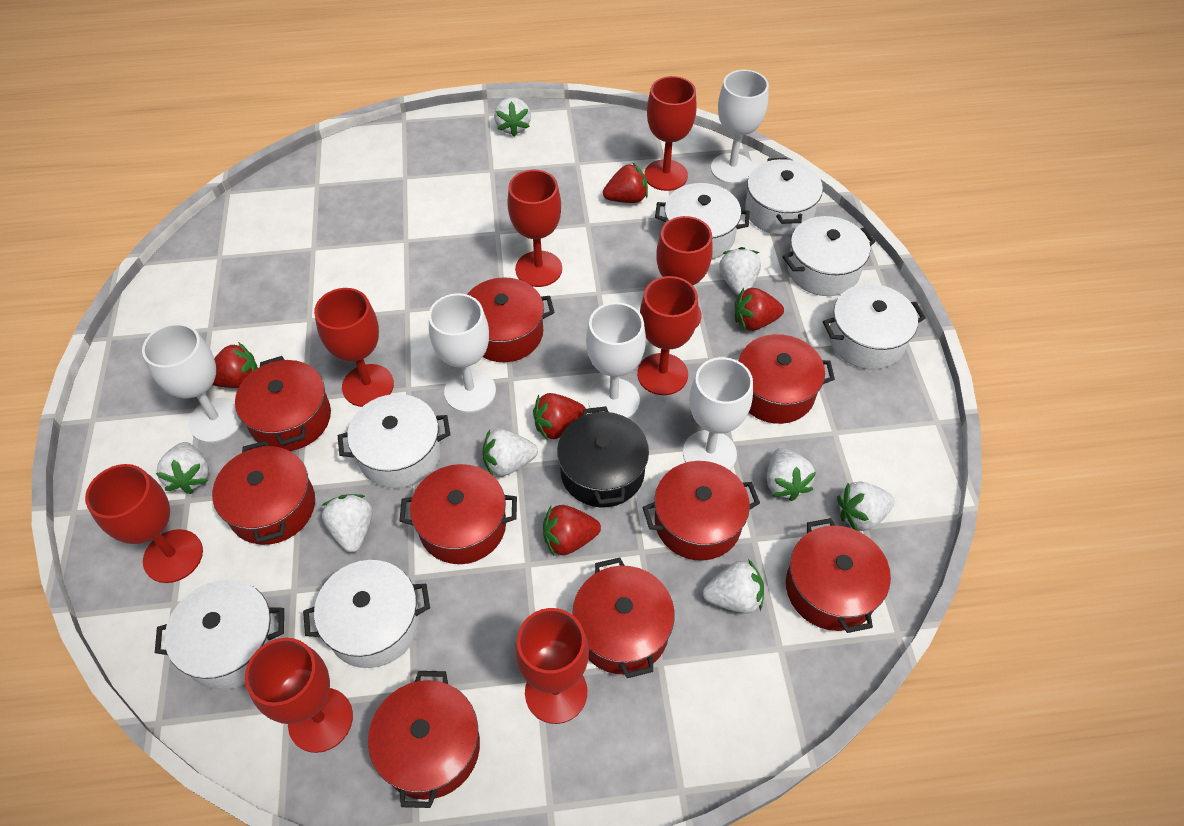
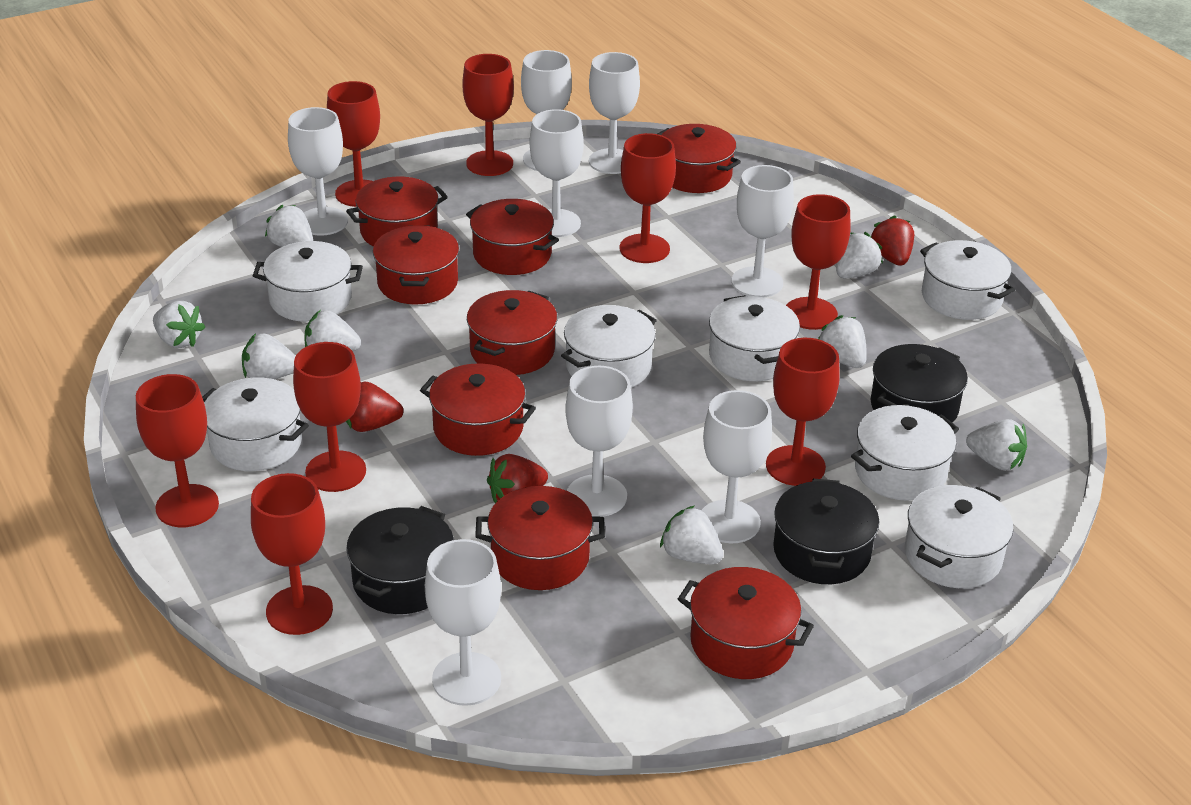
black pot: 1 -> 3
red pot: 9 -> 8
red strawberry: 5 -> 3
white goblet: 5 -> 8

